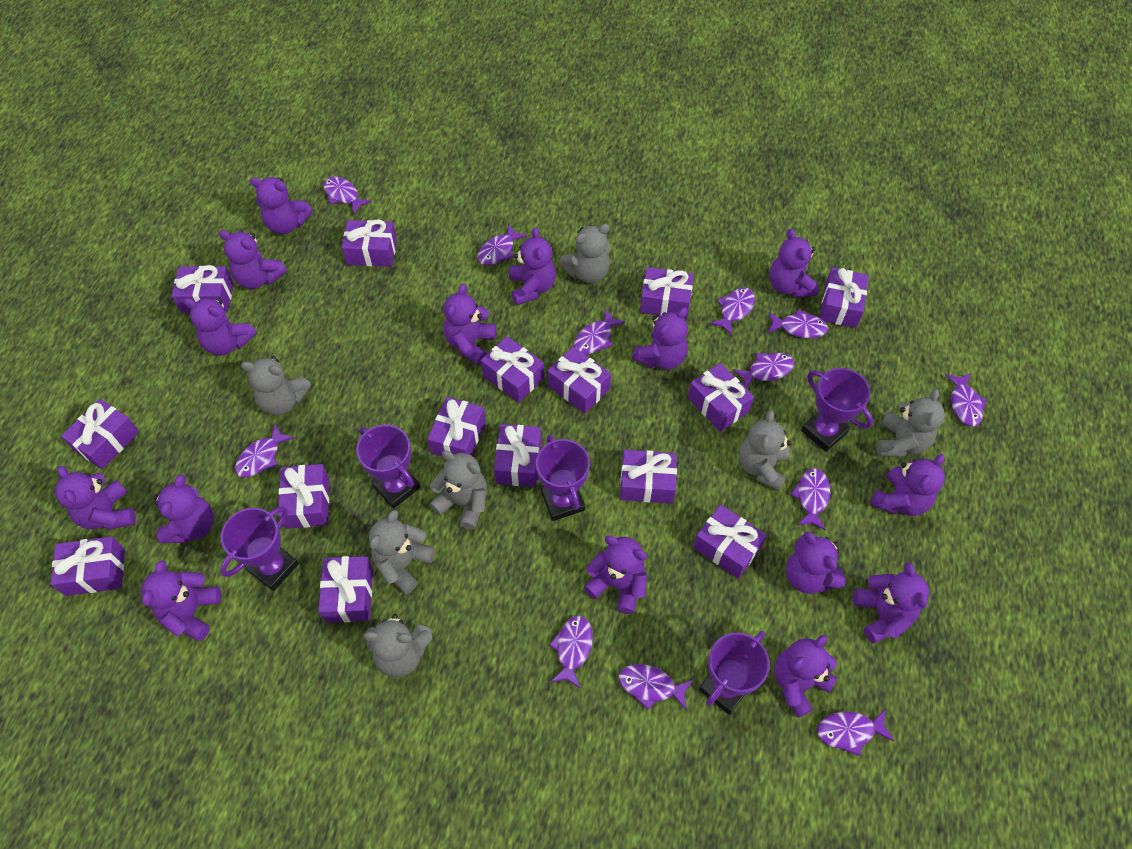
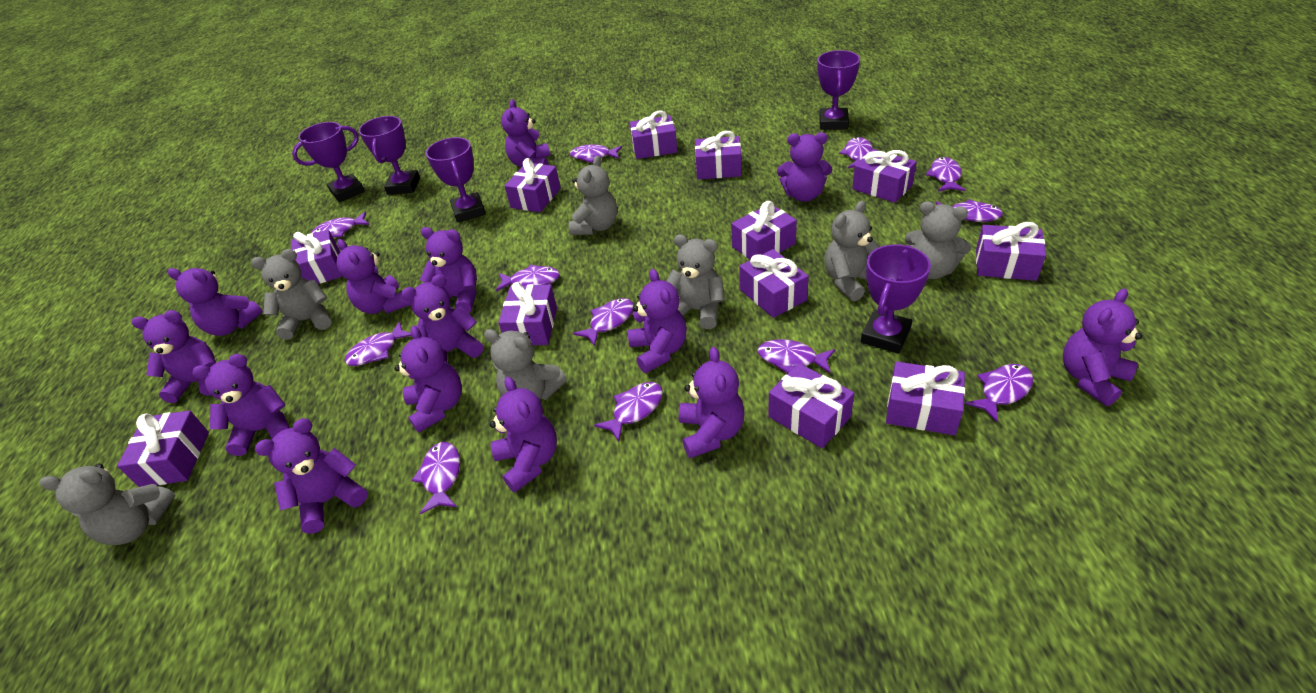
purple gift: 15 -> 12
purple teddy bear: 15 -> 14

